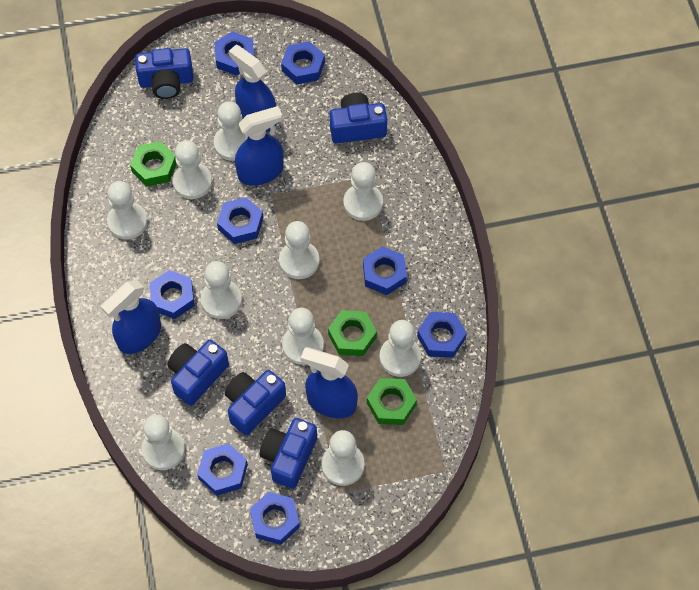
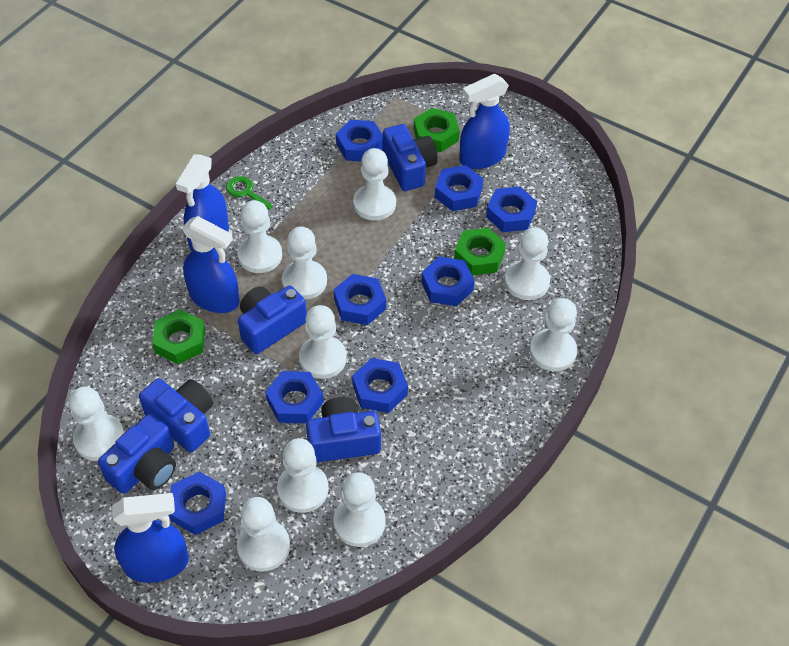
green key: 0 -> 1

